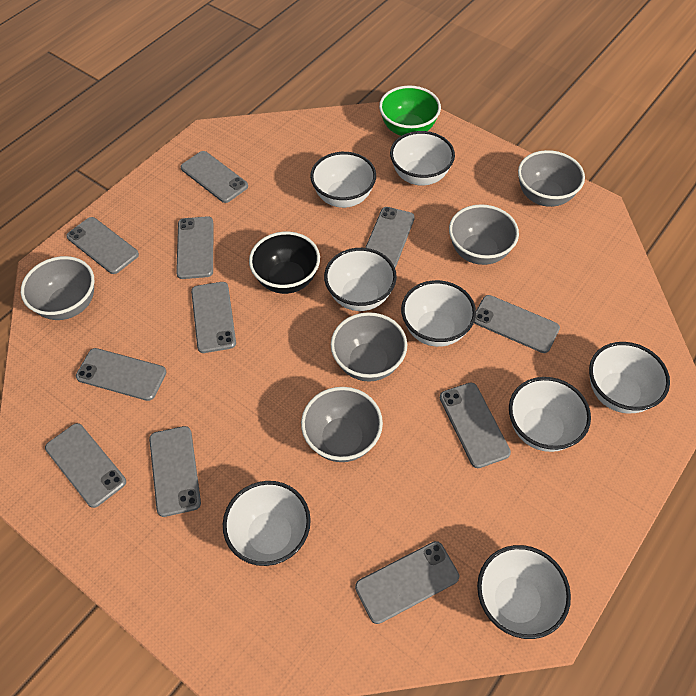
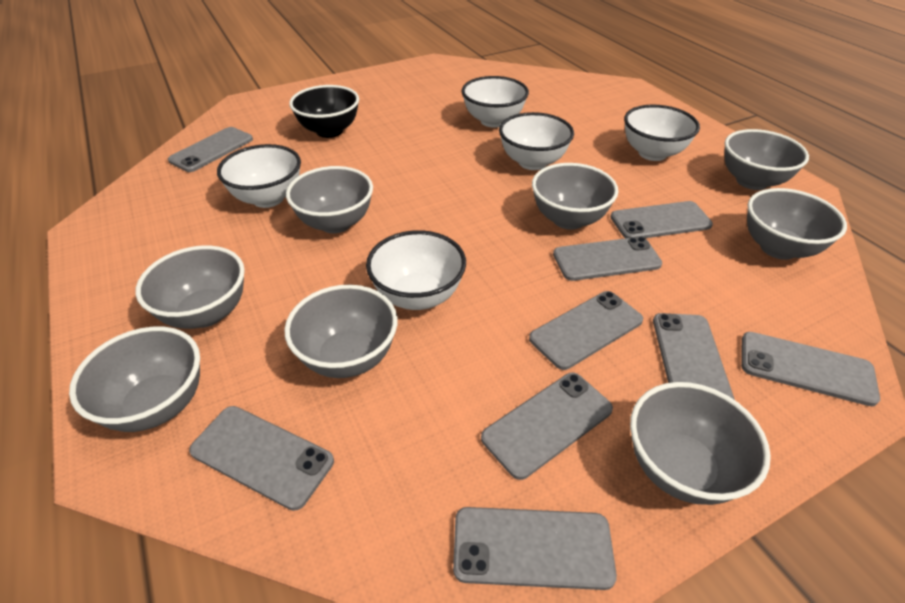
green bowl: 1 -> 0
grey bowl: 5 -> 8
grey phone: 11 -> 9
white bowl: 8 -> 5

